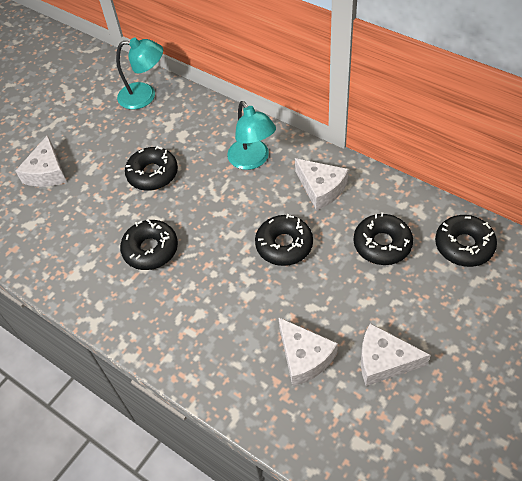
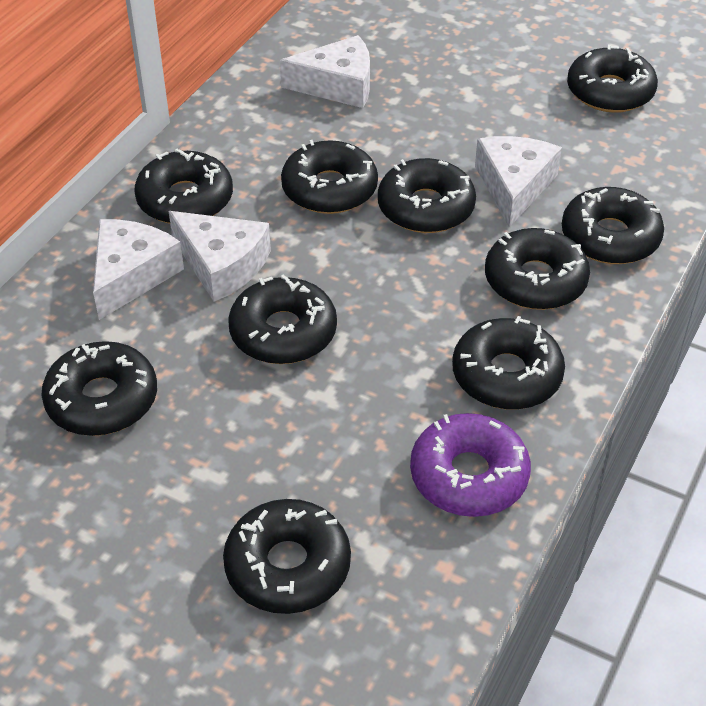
black donut: 5 -> 10
purple donut: 0 -> 1
turquoise lamp: 2 -> 0

